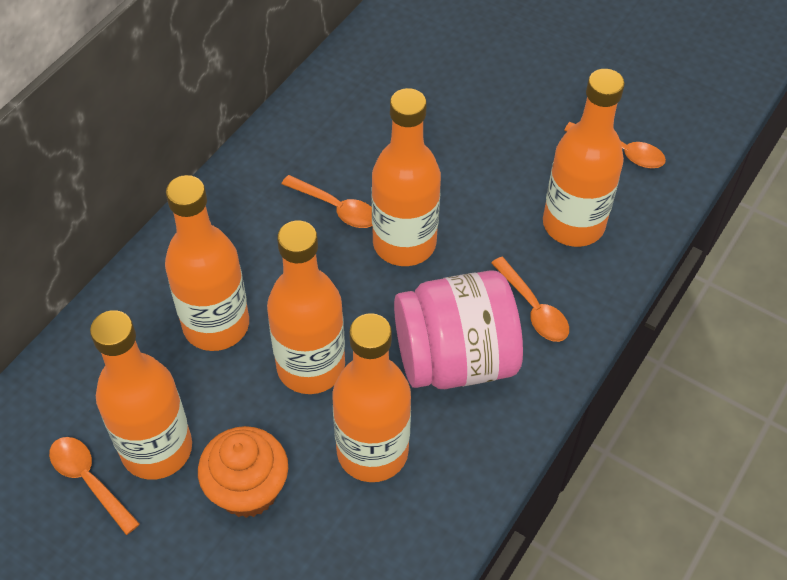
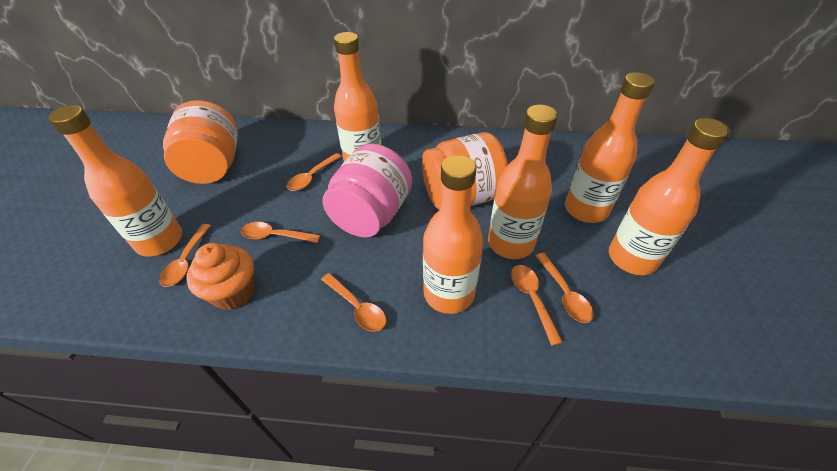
orange jar: 0 -> 2
orange spoon: 4 -> 6

